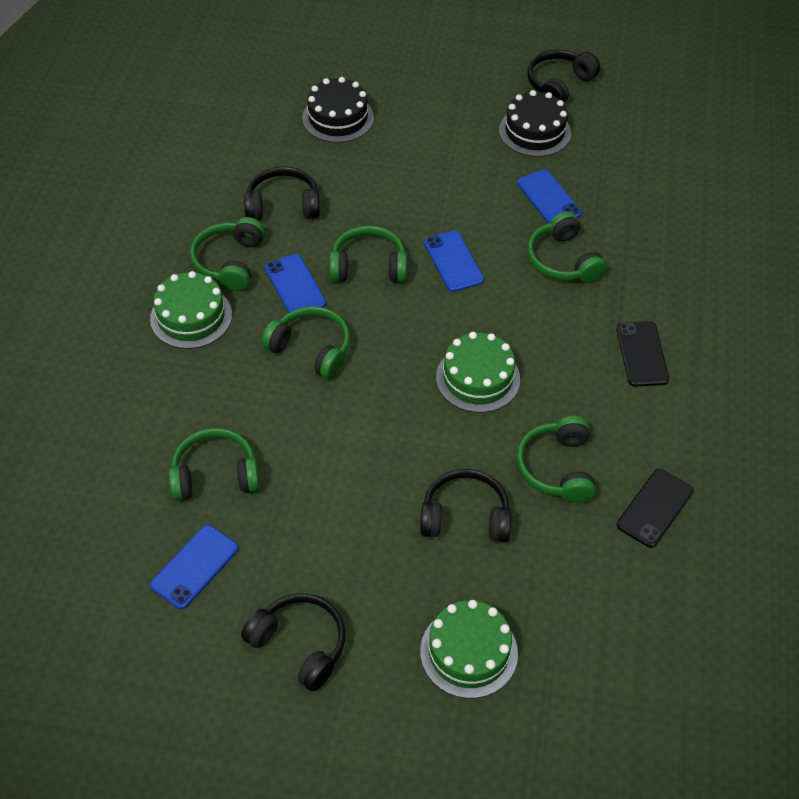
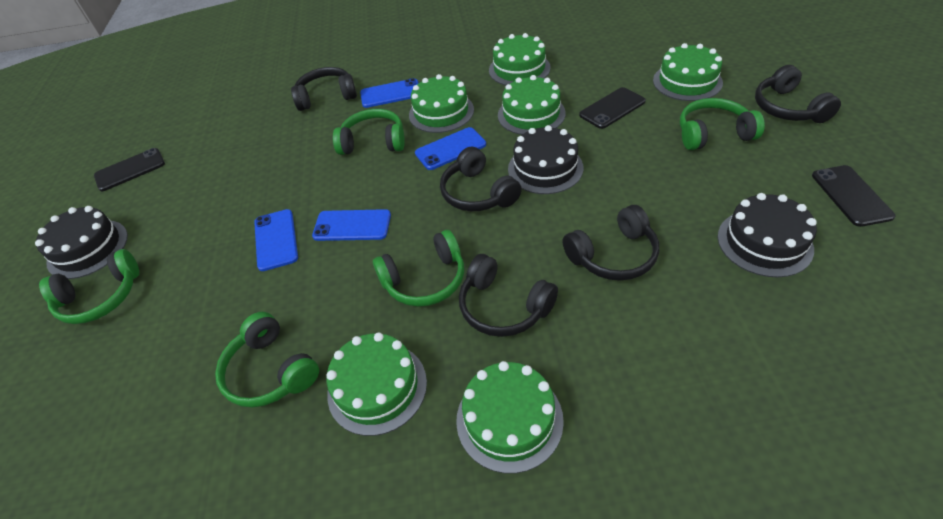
black cake: 2 -> 3
black headphones: 4 -> 5
black phone: 2 -> 3
green cake: 3 -> 6
green headphones: 6 -> 5

